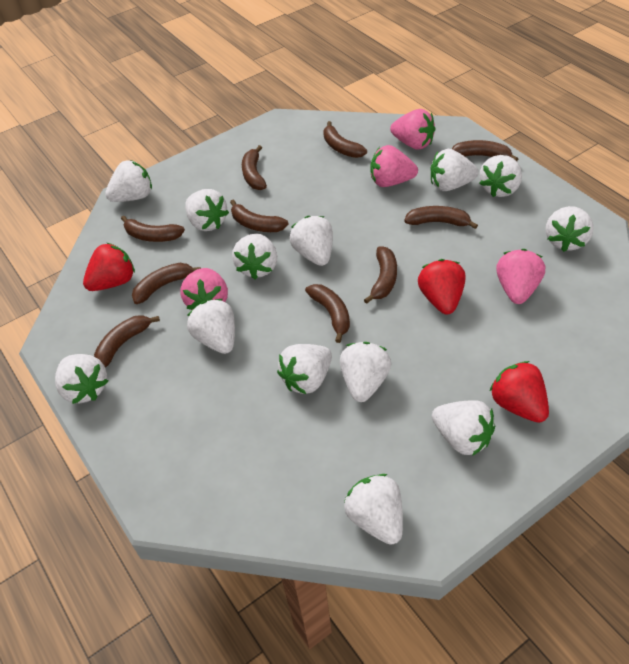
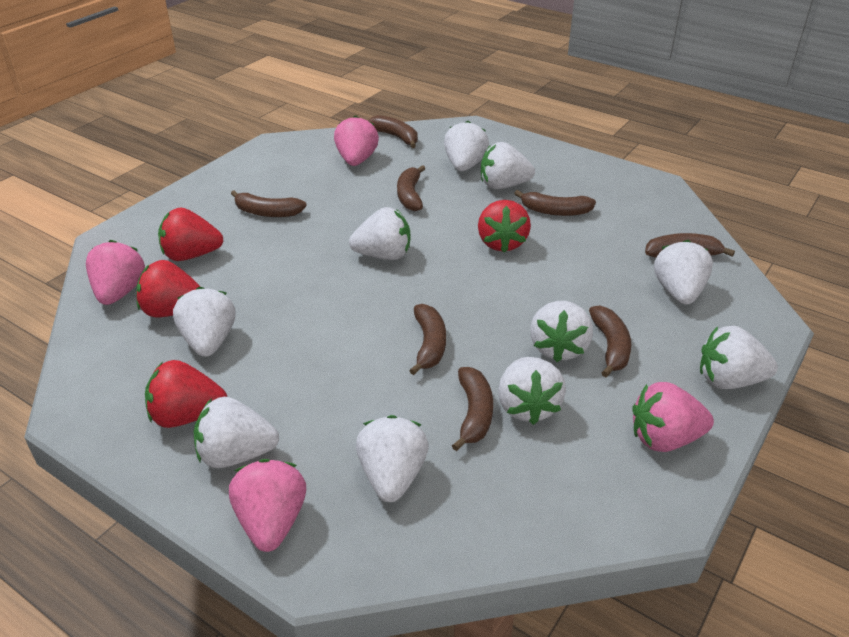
brown banana: 10 -> 8
red strawberry: 3 -> 4
white strawberry: 13 -> 10

